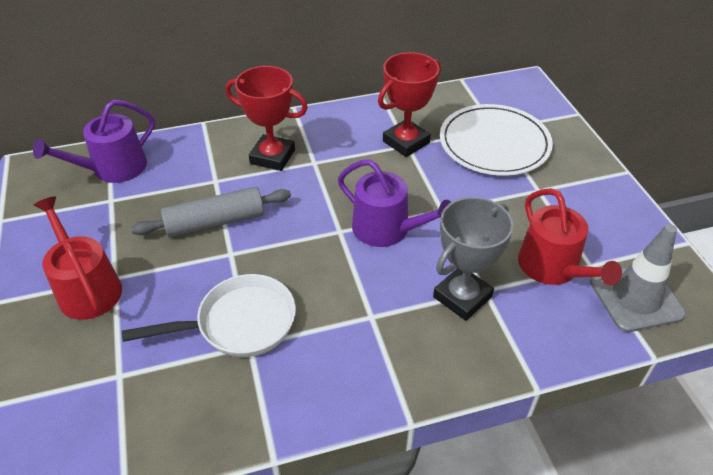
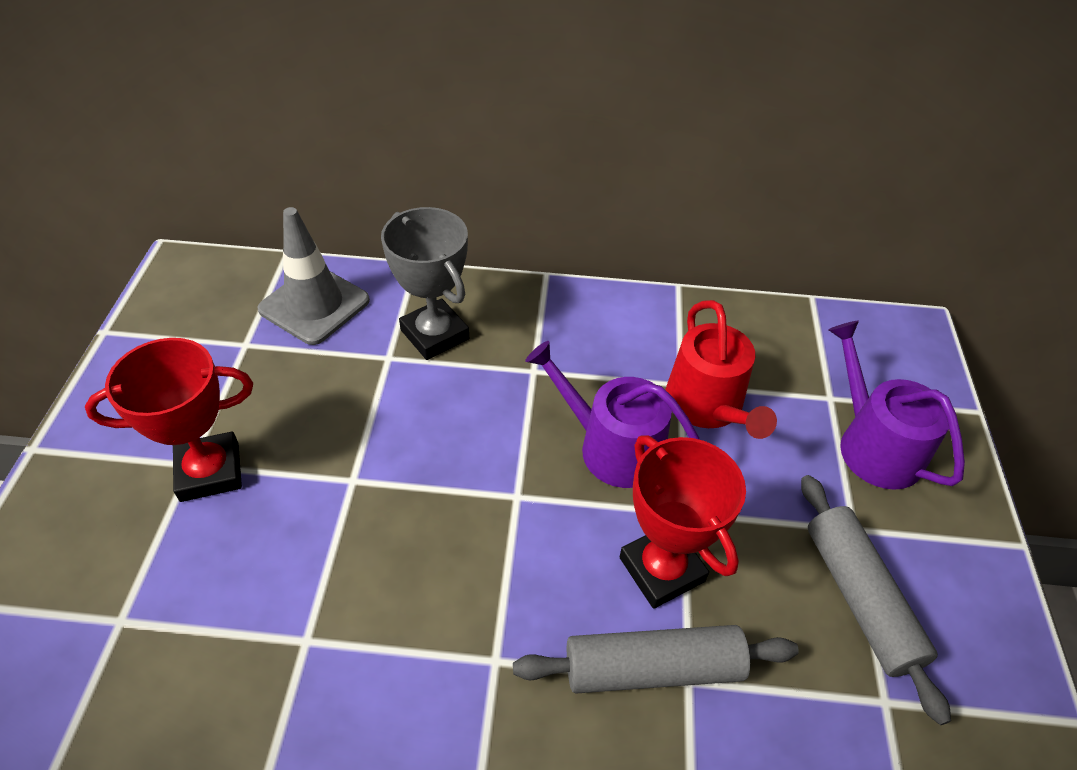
grey rolling pin: 1 -> 2
red watering can: 2 -> 1
white pan: 1 -> 0
white plate: 1 -> 0

